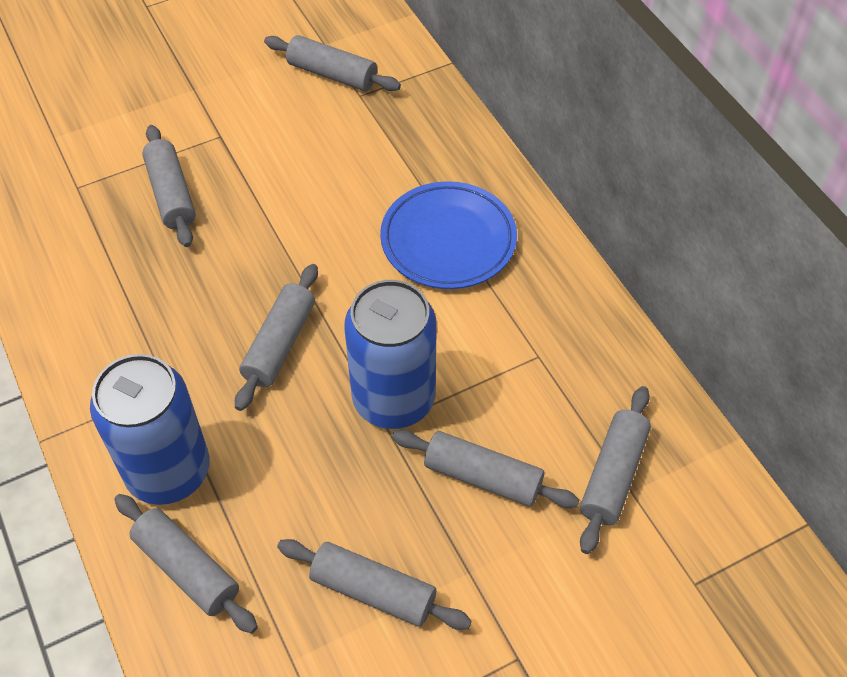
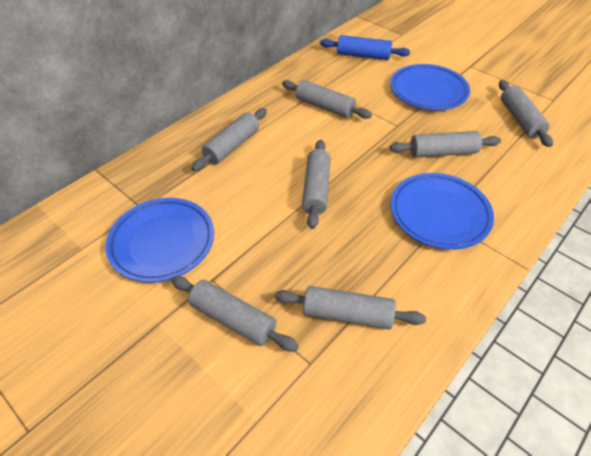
blue can: 2 -> 0
blue plate: 1 -> 3
blue rolling pin: 0 -> 1

